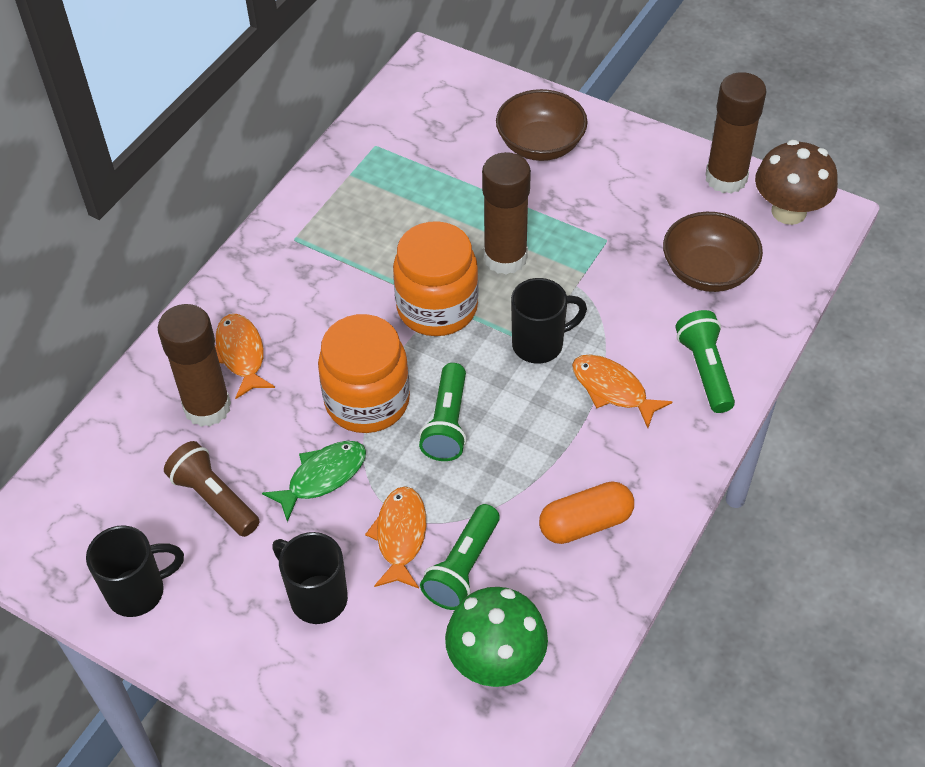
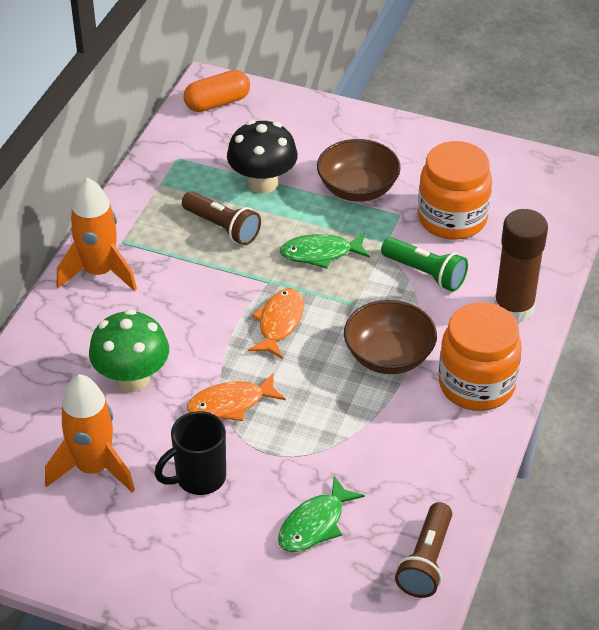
black mug: 3 -> 1
black mushroom: 0 -> 1
brown flashlight: 1 -> 2
brown glue stick: 3 -> 1
brown mushroom: 1 -> 0
green fish: 1 -> 2
green flashlight: 3 -> 1
orange fish: 3 -> 2
orange rocket: 0 -> 2

